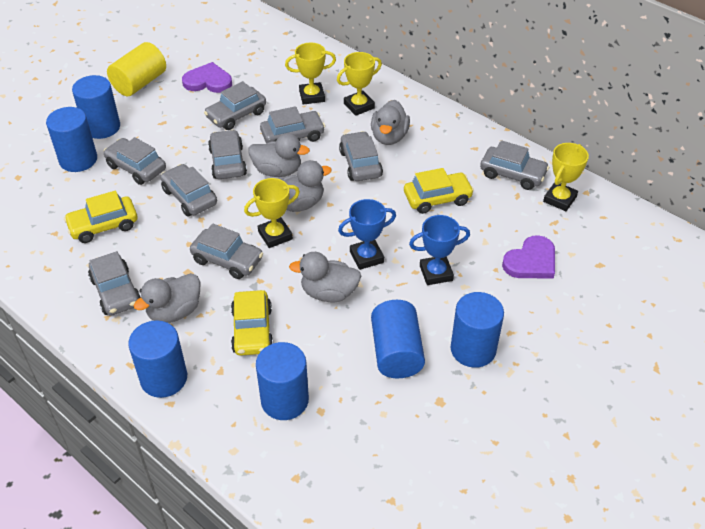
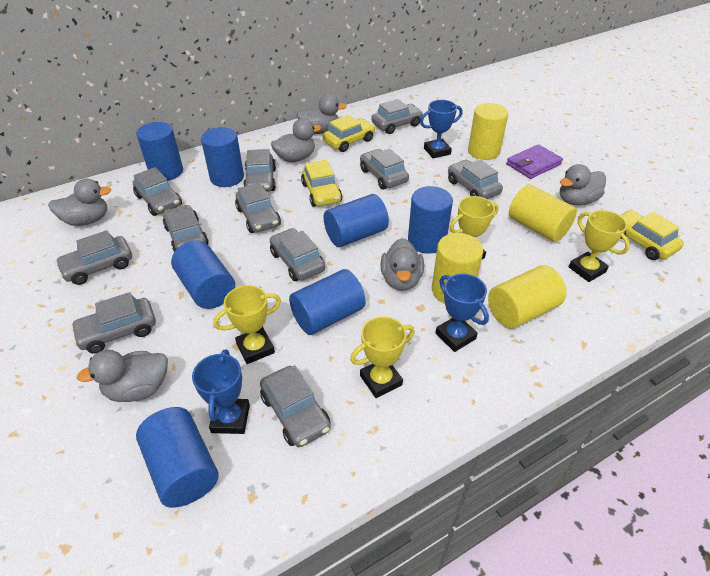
blue cylinder: 6 -> 7
blue trophy: 2 -> 3
grey car: 9 -> 11
grey duck: 5 -> 6
purple heart: 2 -> 0
purple wallet: 0 -> 1
yellow cylinder: 1 -> 4

